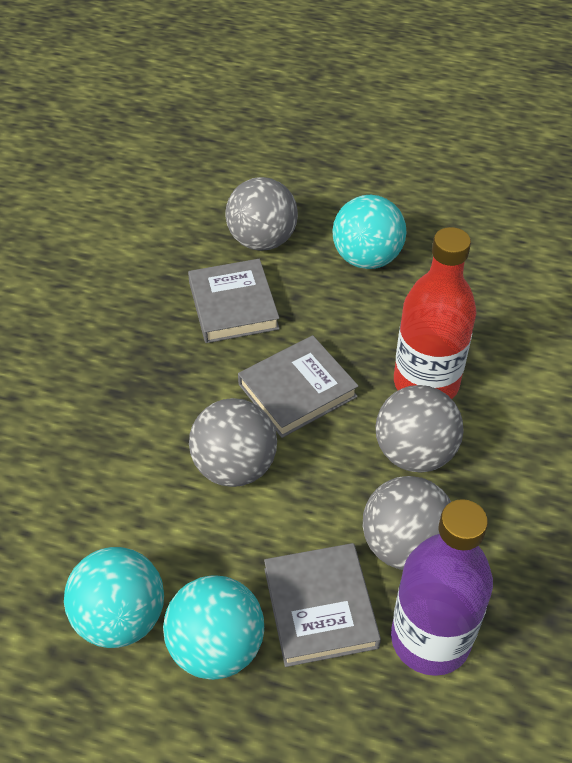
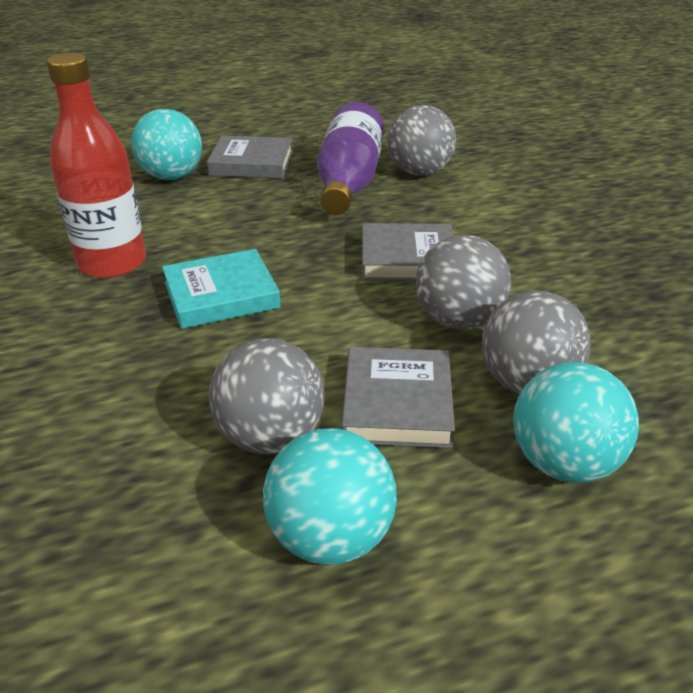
turquoise book: 0 -> 1

